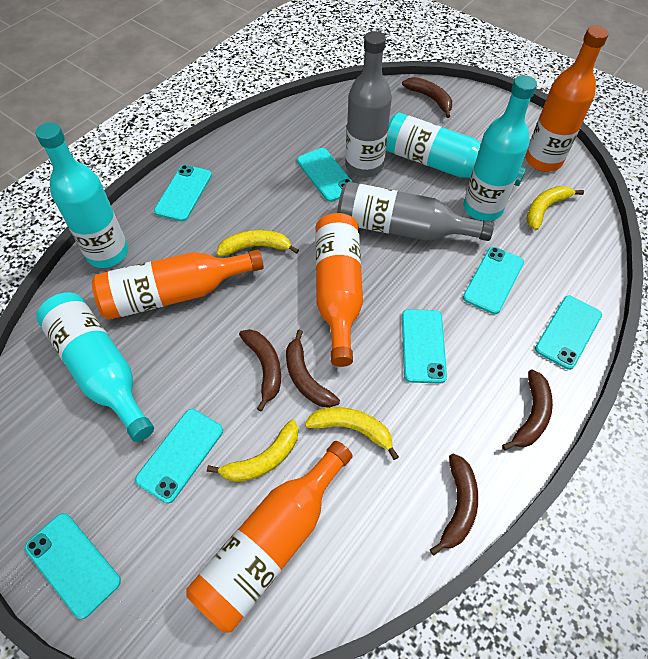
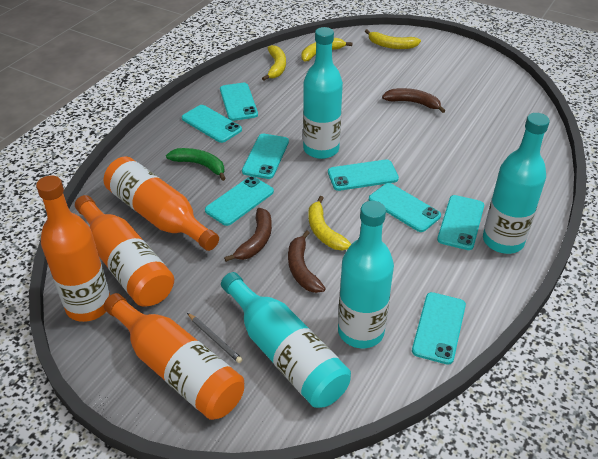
brown banana: 5 -> 3
green banana: 0 -> 1
grey bottle: 2 -> 0
grey pencil: 0 -> 1
turquoise phone: 7 -> 8

